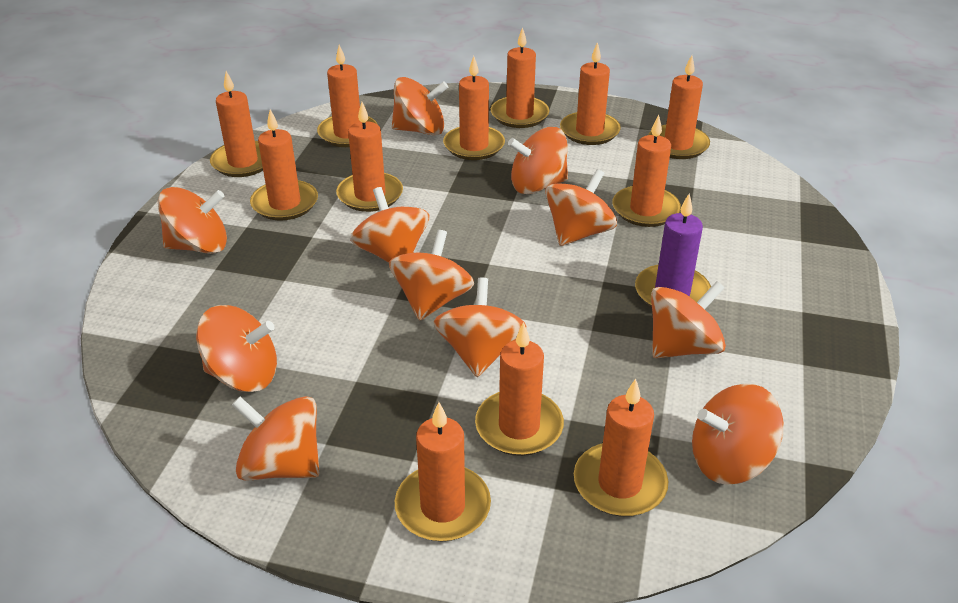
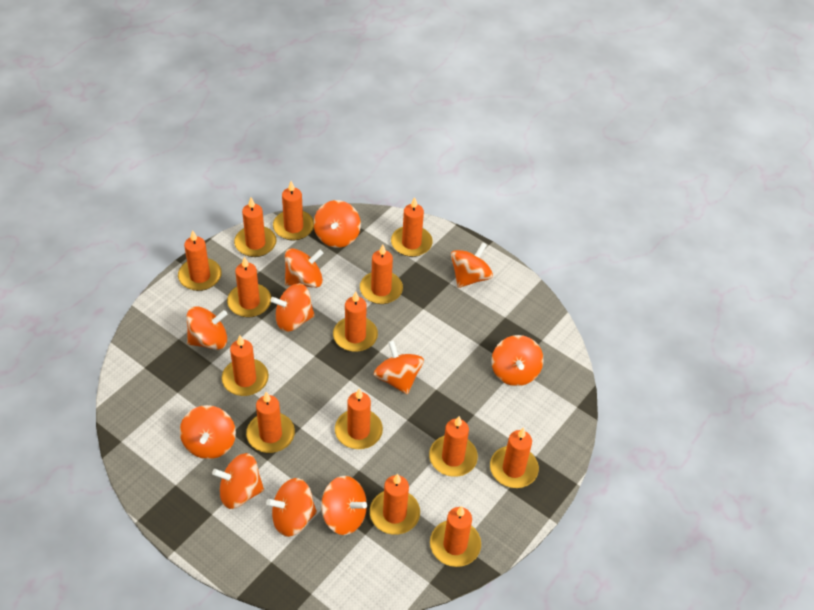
orange candle: 12 -> 14
purple candle: 1 -> 0

